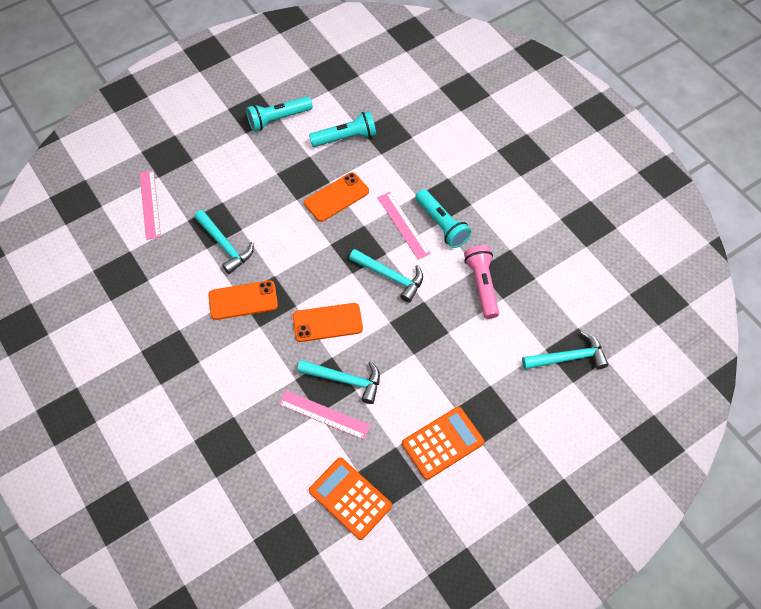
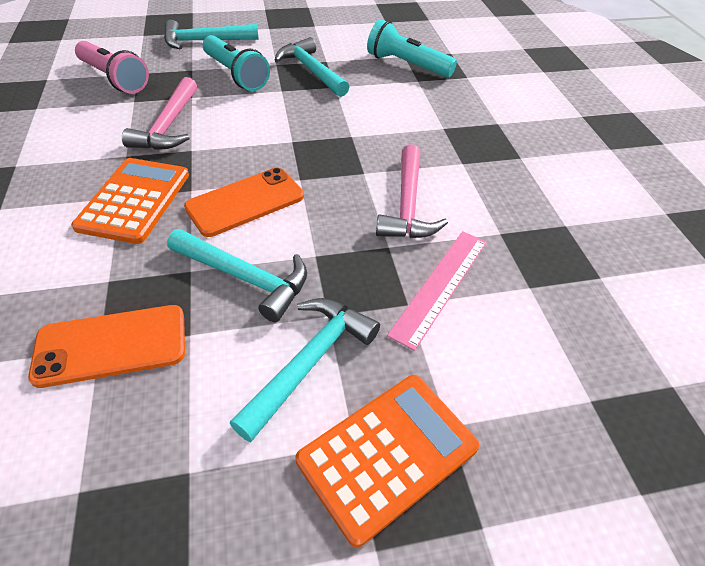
orange phone: 3 -> 2
pink hammer: 0 -> 2
pink ruler: 3 -> 1
turquoise flashlight: 3 -> 2

